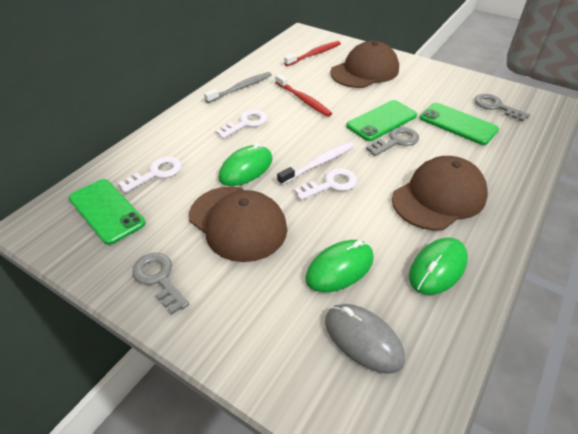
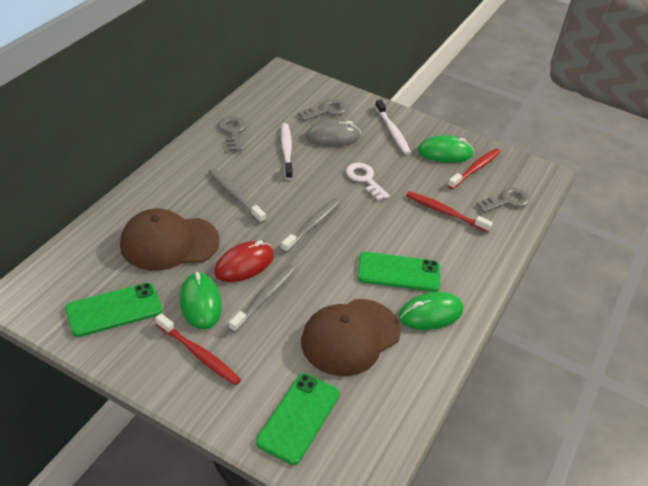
brown cap: 3 -> 2
grey toothbrush: 1 -> 3
red mouse: 0 -> 1
red toothbrush: 2 -> 3
white key: 3 -> 1
white toothbrush: 1 -> 2

